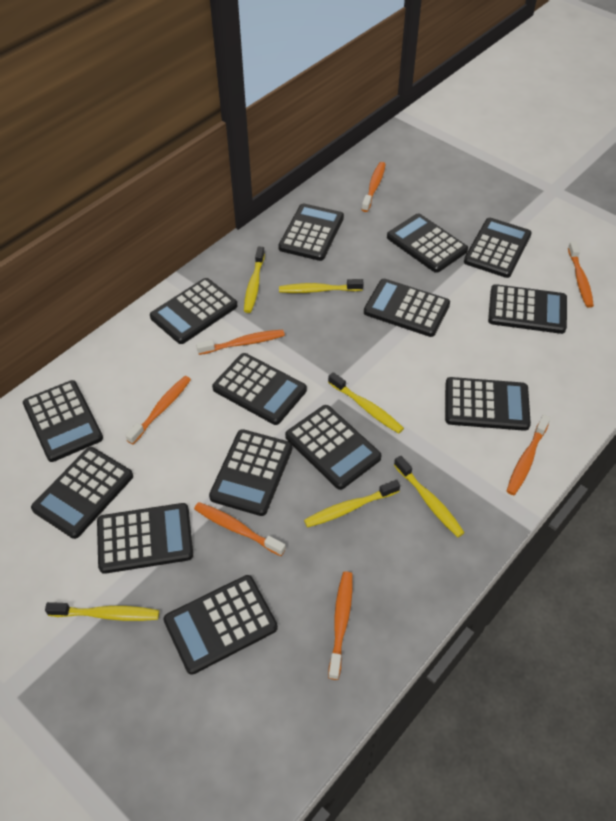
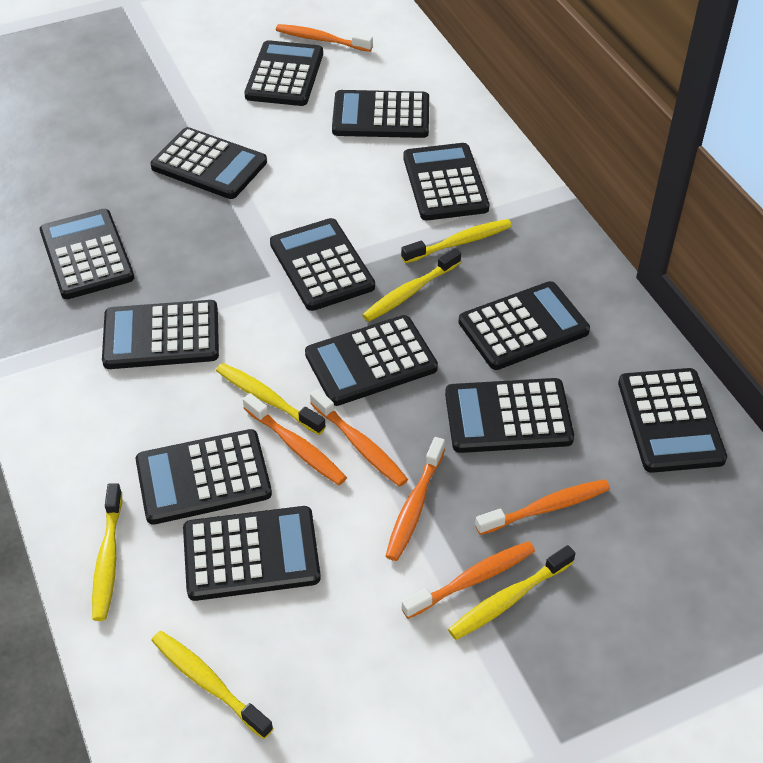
black calculator: 14 -> 13
orange toothbrush: 7 -> 6

